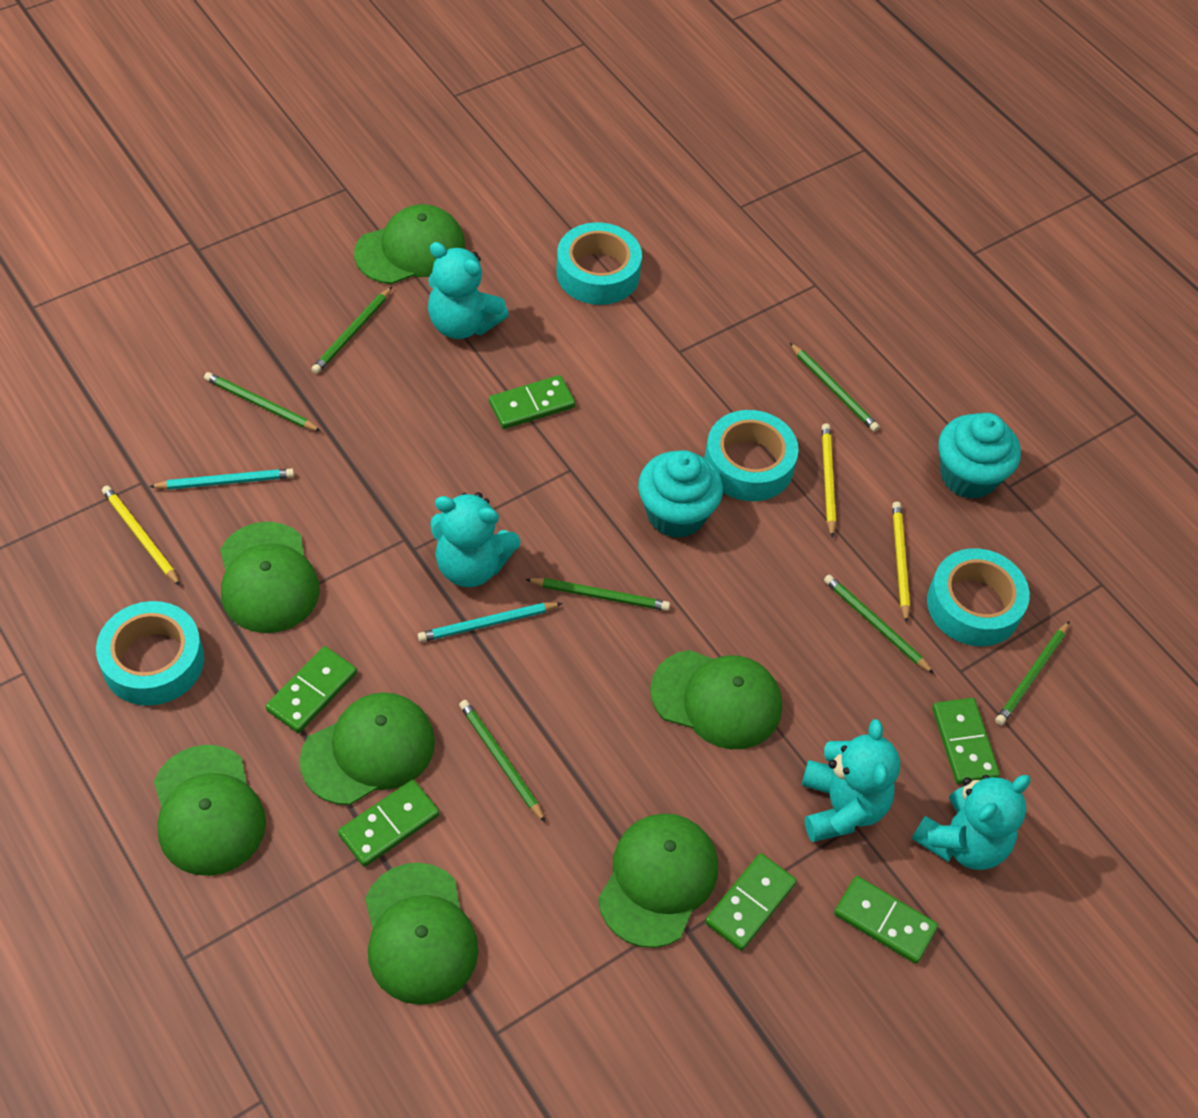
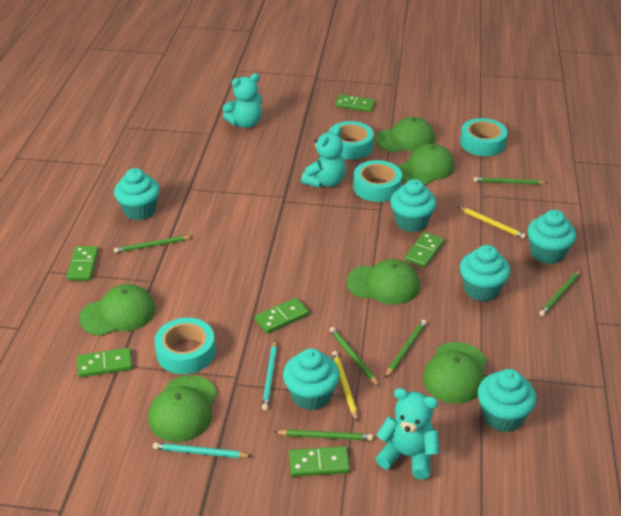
green cap: 7 -> 6
green pencil: 7 -> 6
turquoise cupcake: 2 -> 6
turquoise teddy bear: 4 -> 3
yellow pencil: 3 -> 2

